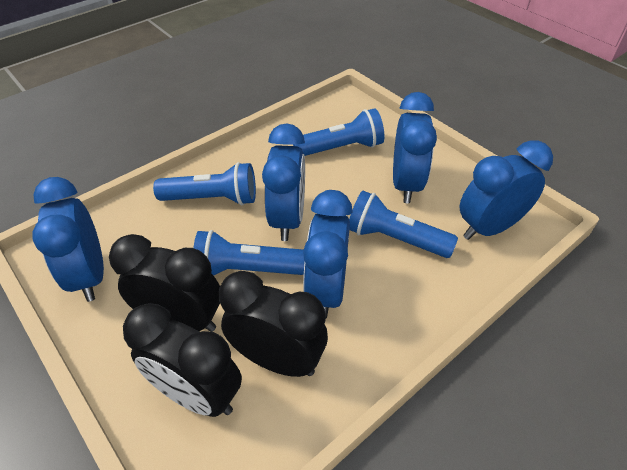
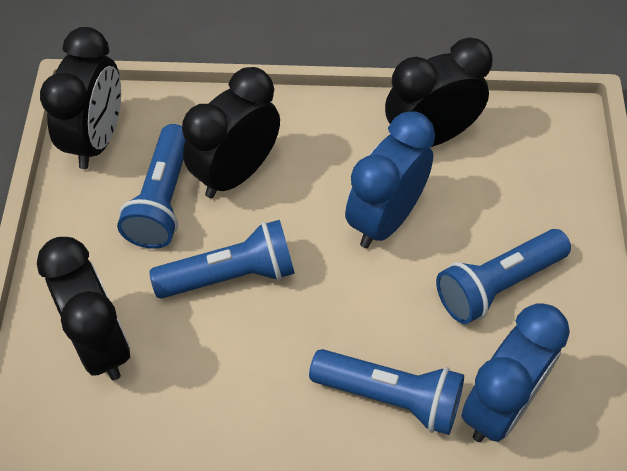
black clock: 3 -> 4
blue clock: 5 -> 2

